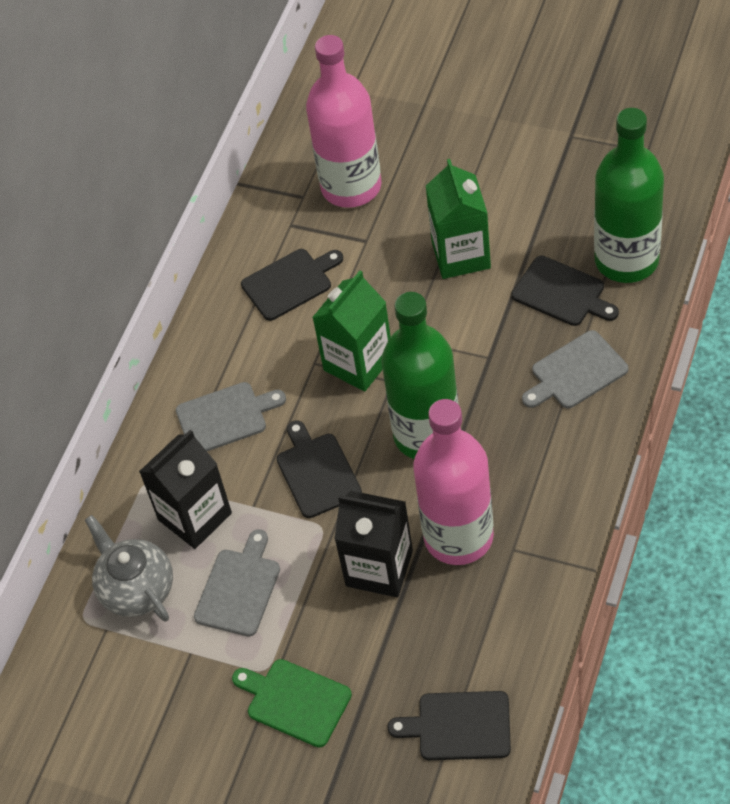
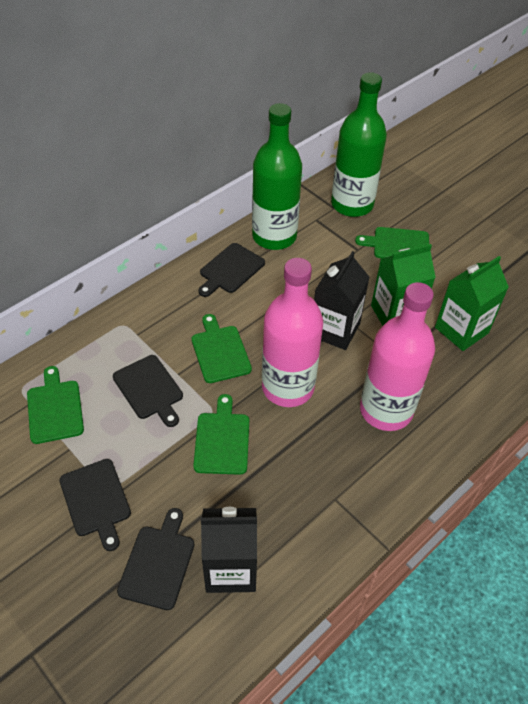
green cutting board: 1 -> 4
grey cutting board: 3 -> 0
grey teapot: 1 -> 0

